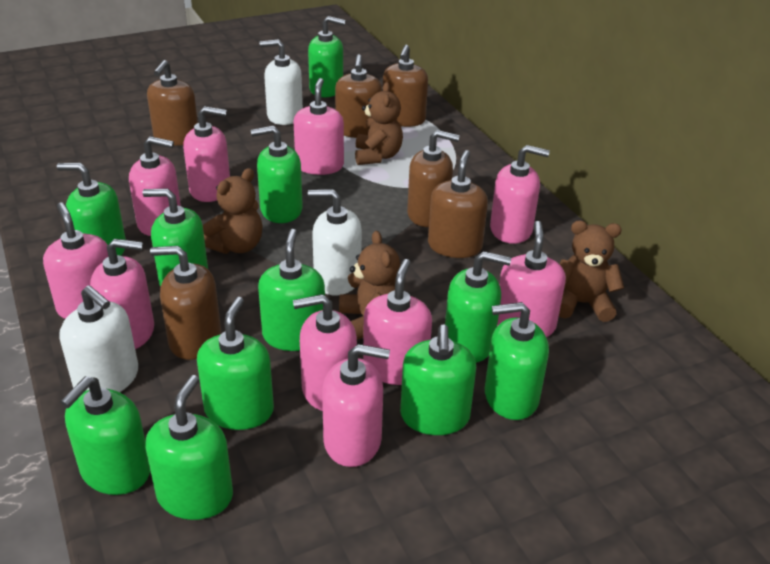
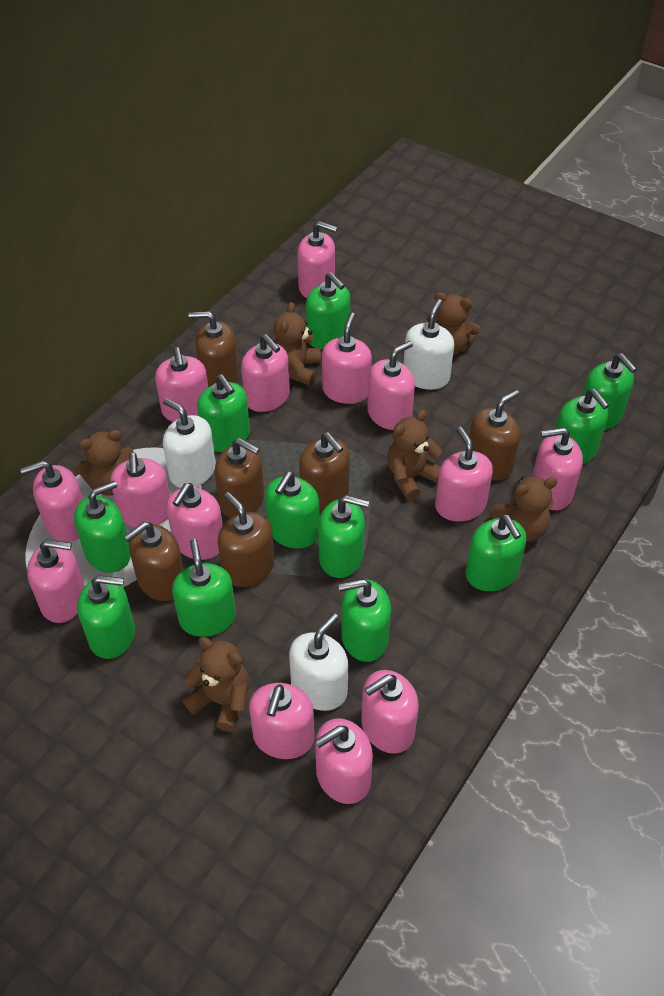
brown teddy bear: 4 -> 6
pink soap dispenser: 10 -> 14

